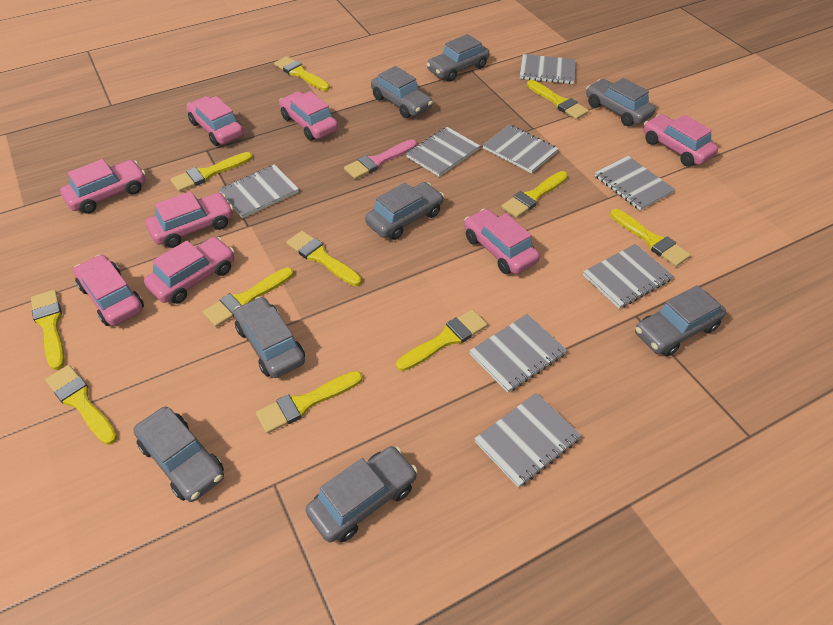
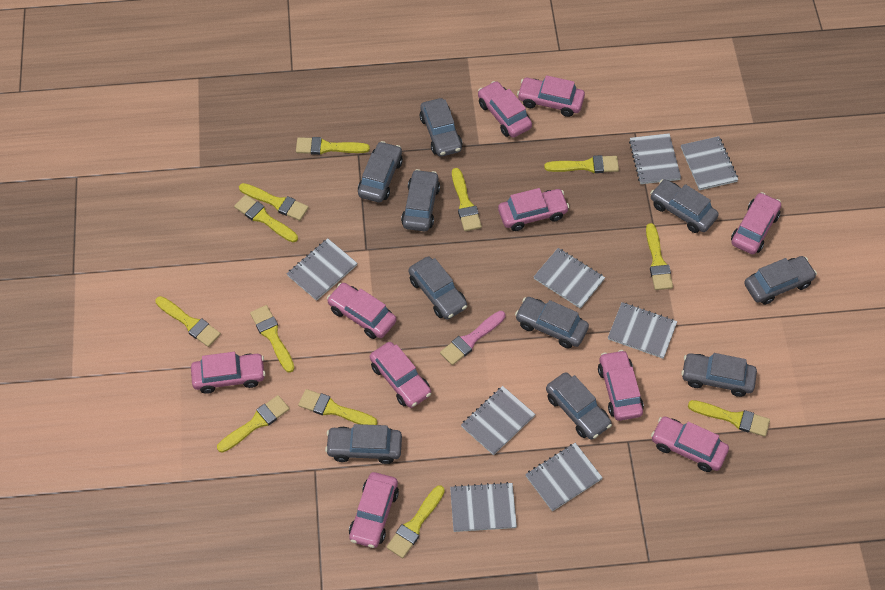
grey car: 8 -> 10
pink car: 8 -> 10
yellow brush: 11 -> 12

